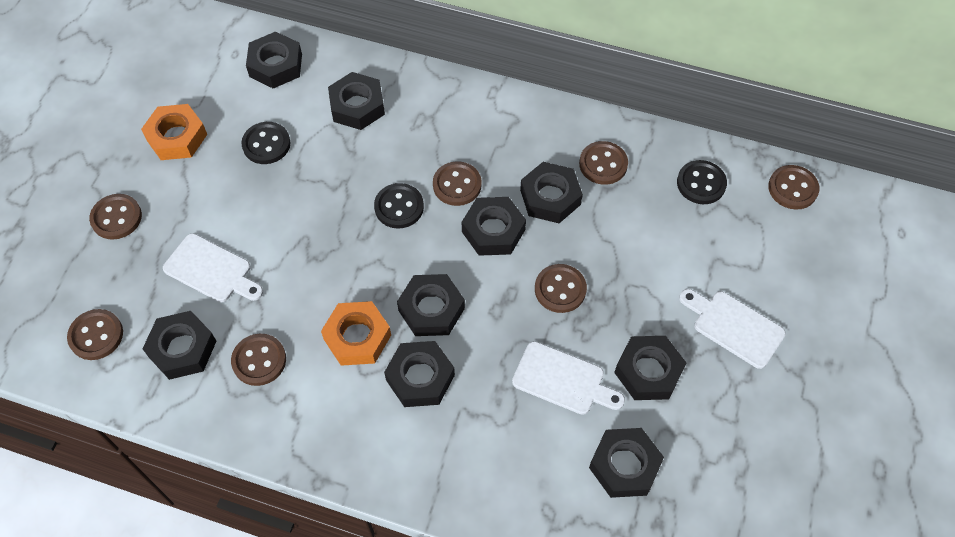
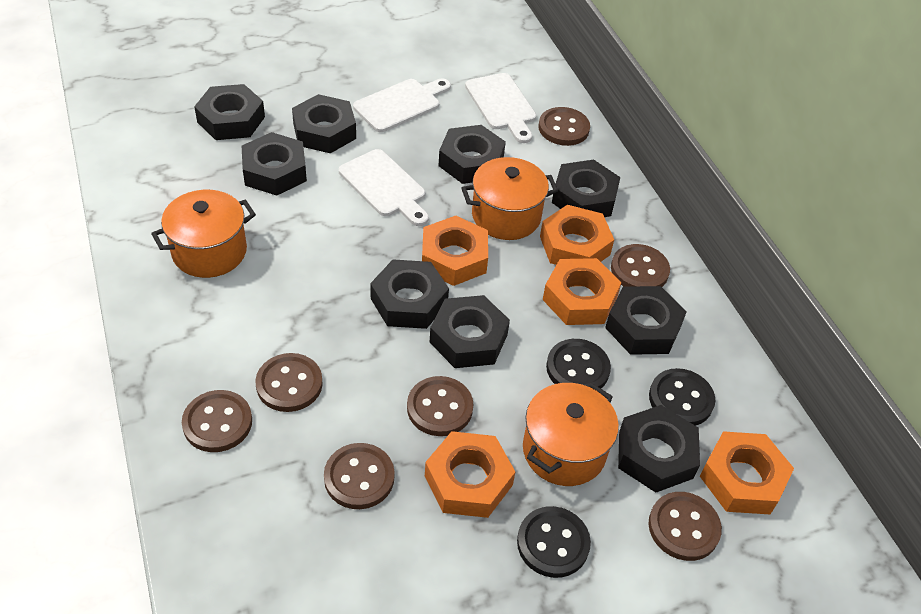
orange nut: 2 -> 5
orange pot: 0 -> 3

